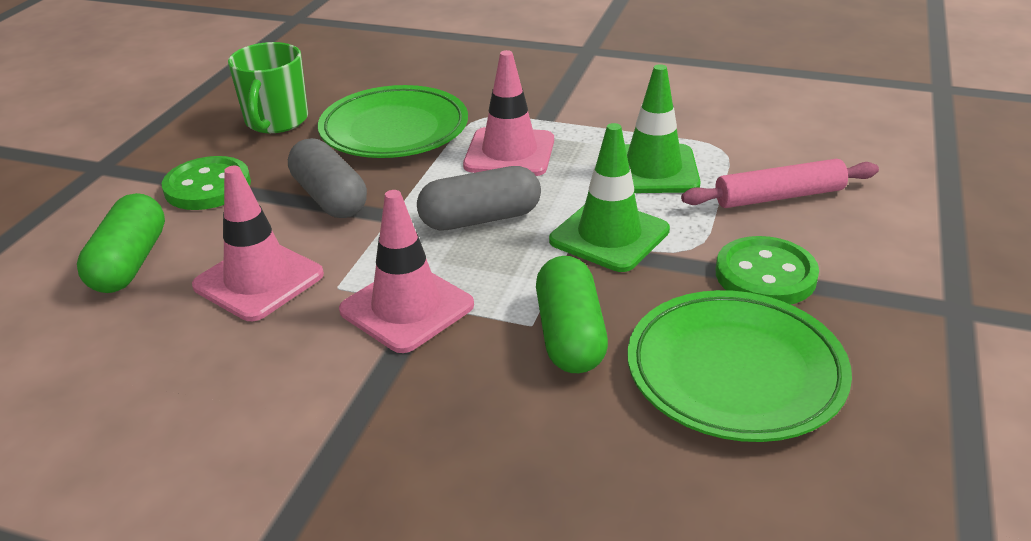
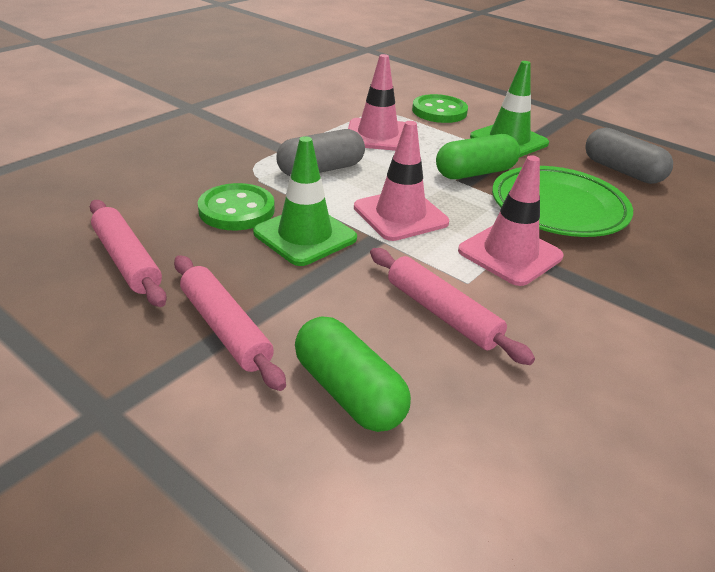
green mug: 1 -> 0
green plate: 2 -> 1
pink rolling pin: 1 -> 3

